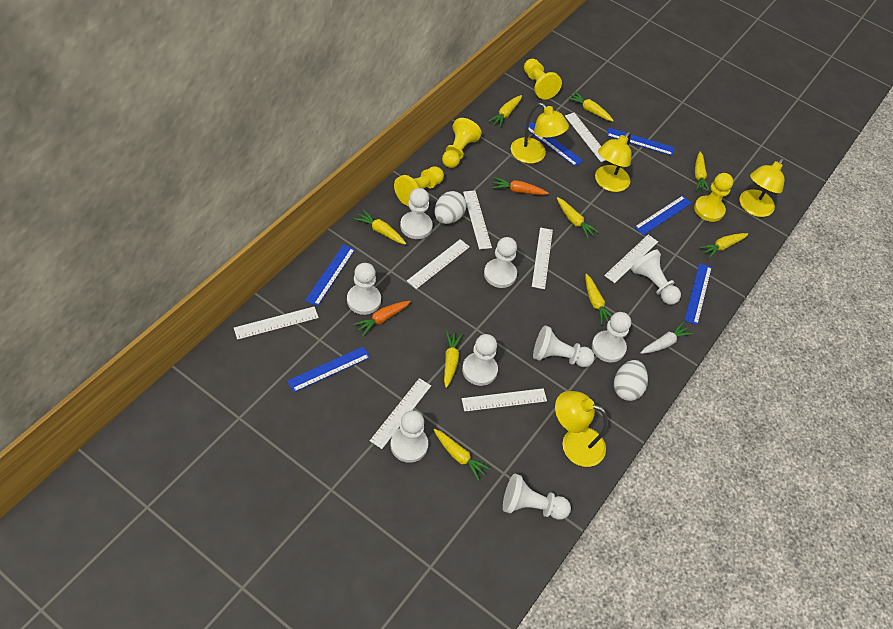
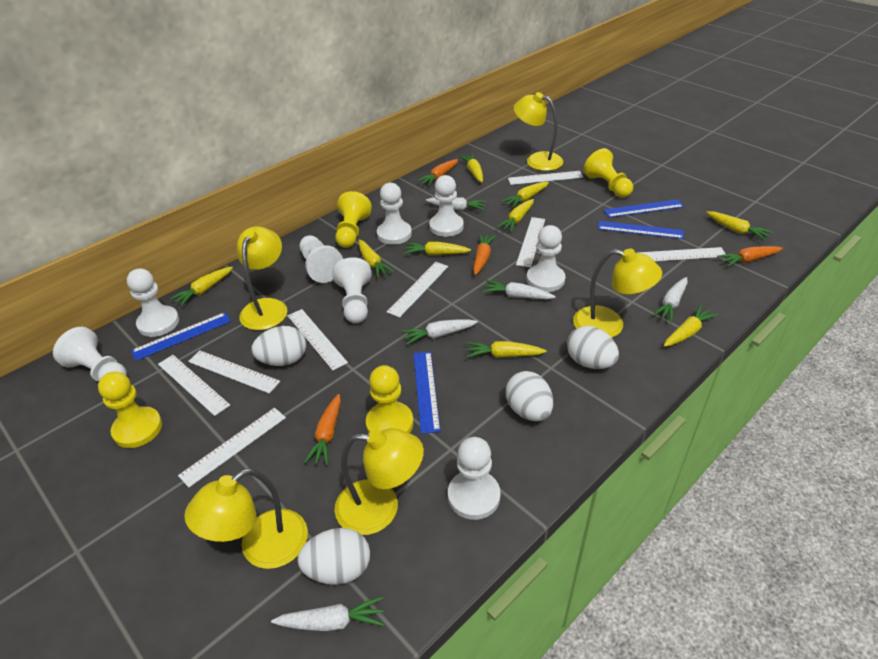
blue ruler: 6 -> 4
orange carrot: 2 -> 4
white carrot: 1 -> 5
white egg: 2 -> 4
white pawn: 9 -> 8
yellow lamp: 4 -> 5

